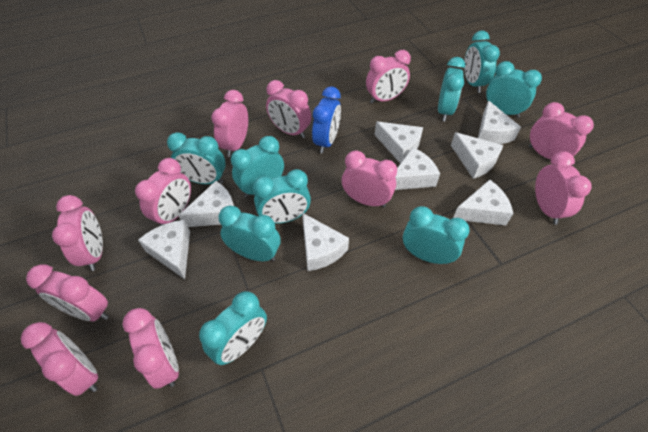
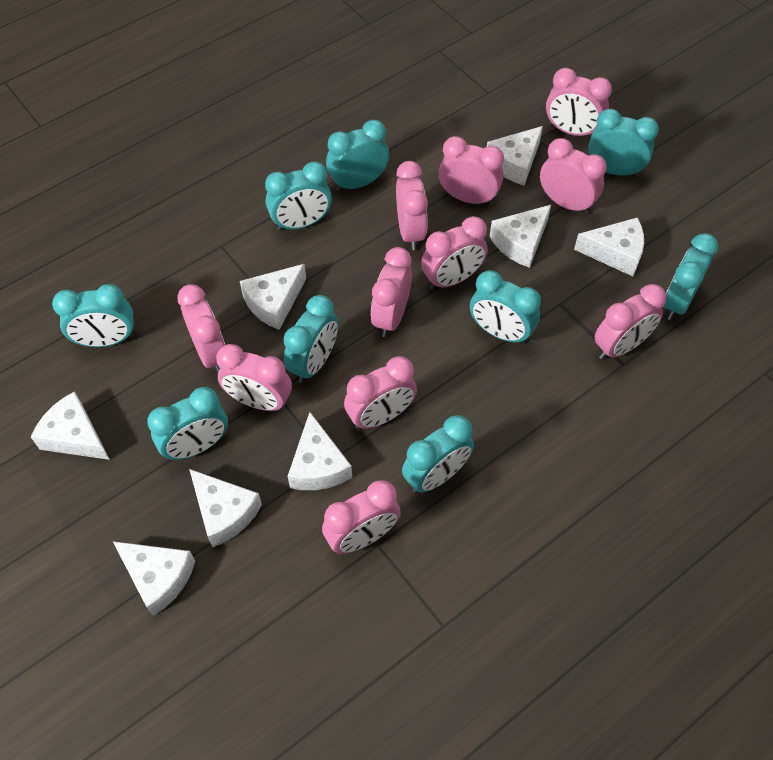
blue clock: 1 -> 0

